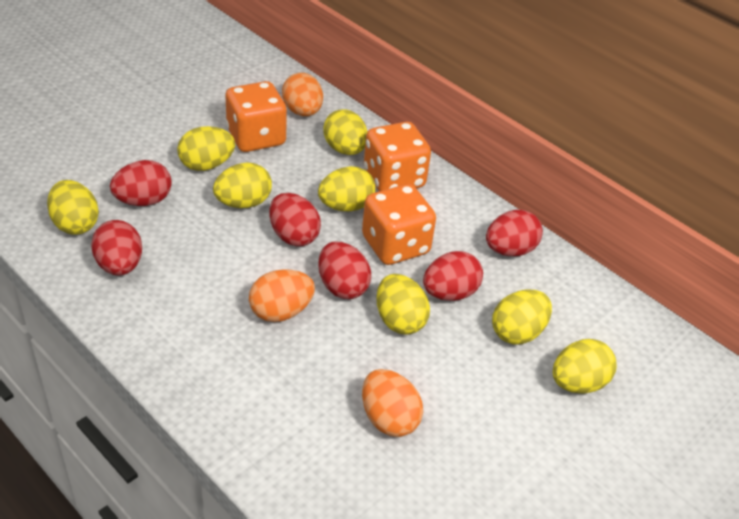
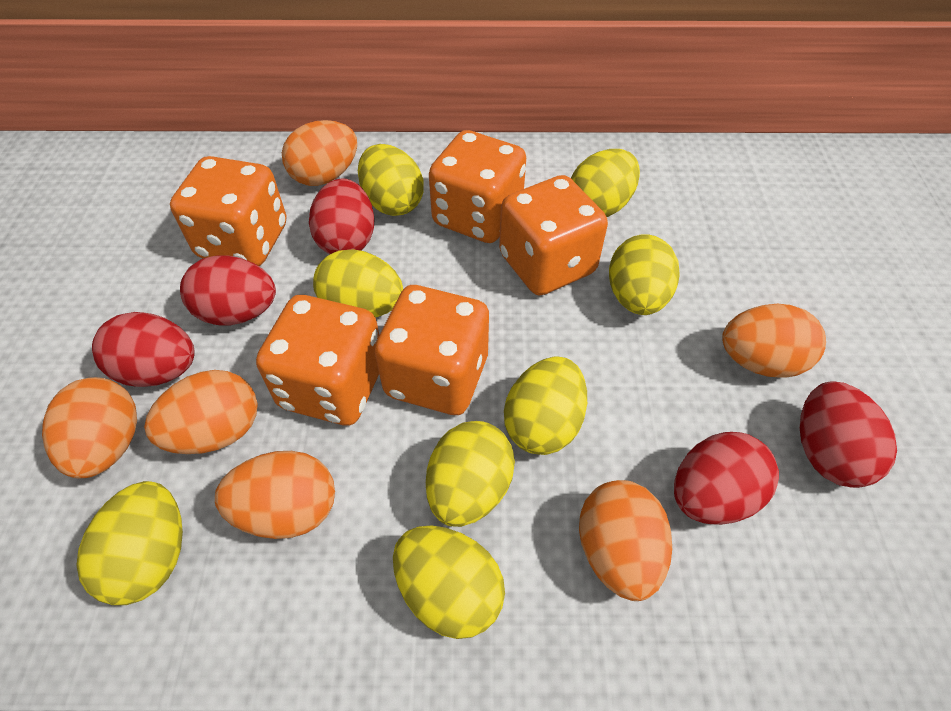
orange dice: 3 -> 5
orange egg: 3 -> 6
red egg: 6 -> 5

